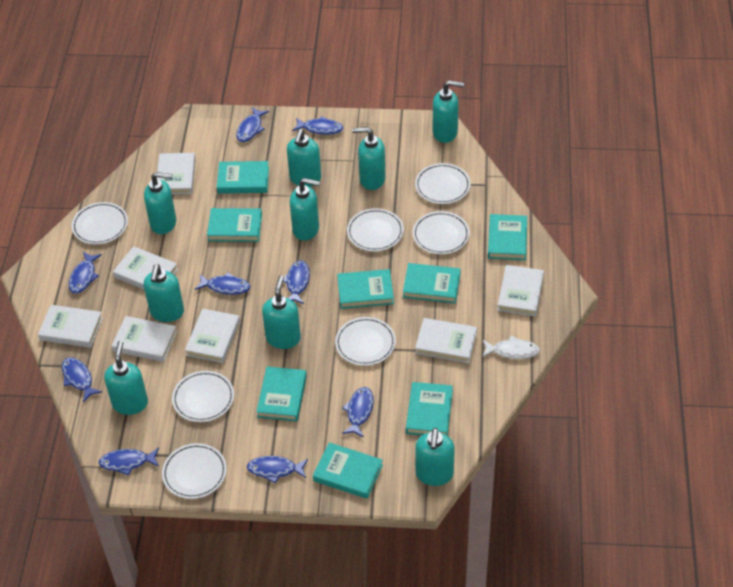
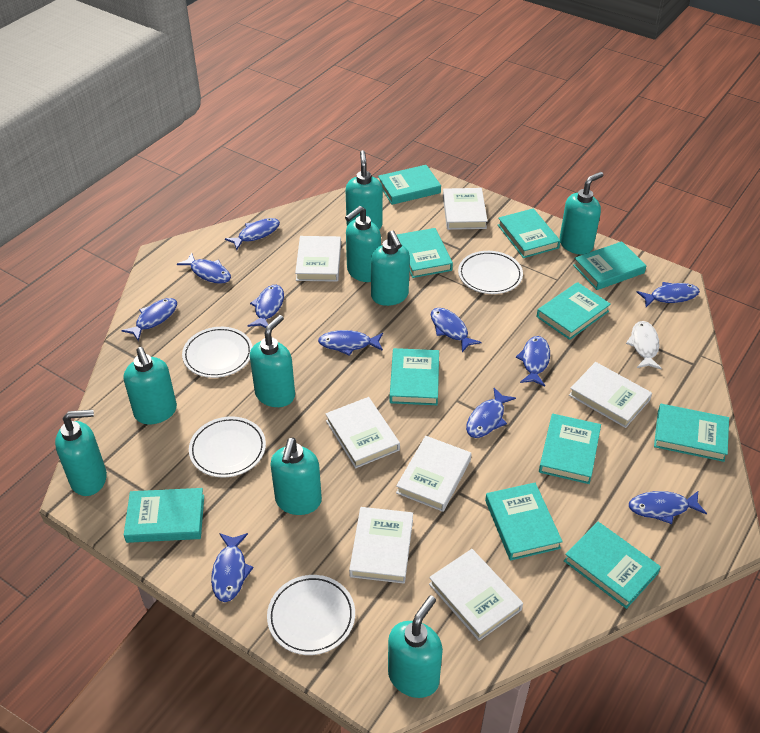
blue fish: 9 -> 11
turquoise book: 8 -> 11
white plate: 7 -> 4

